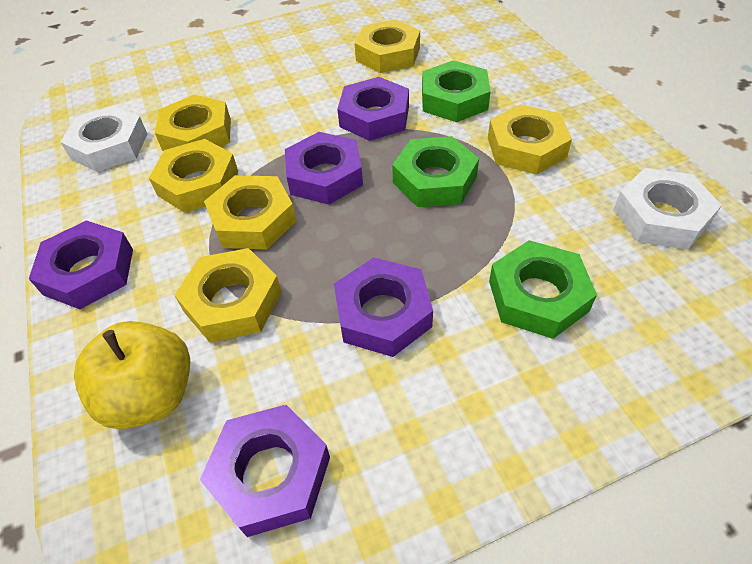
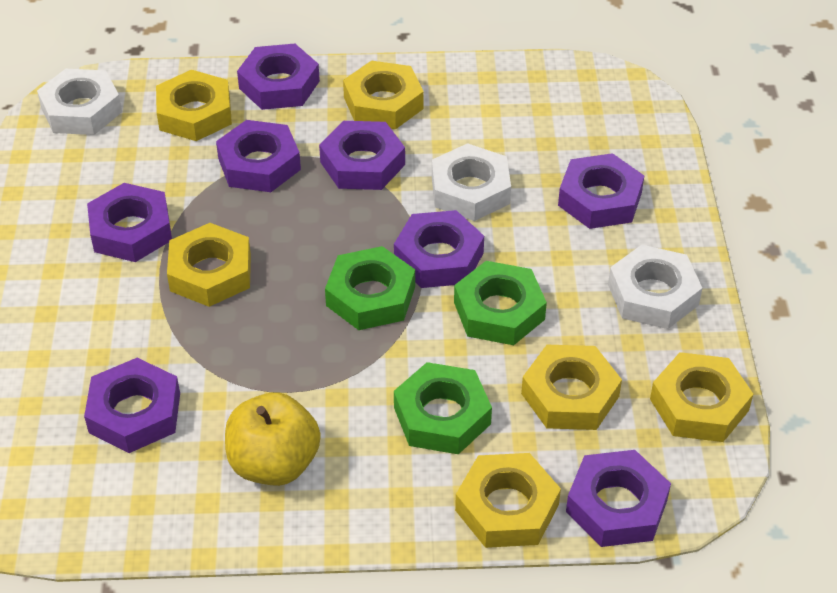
purple nut: 5 -> 8
white nut: 2 -> 3

